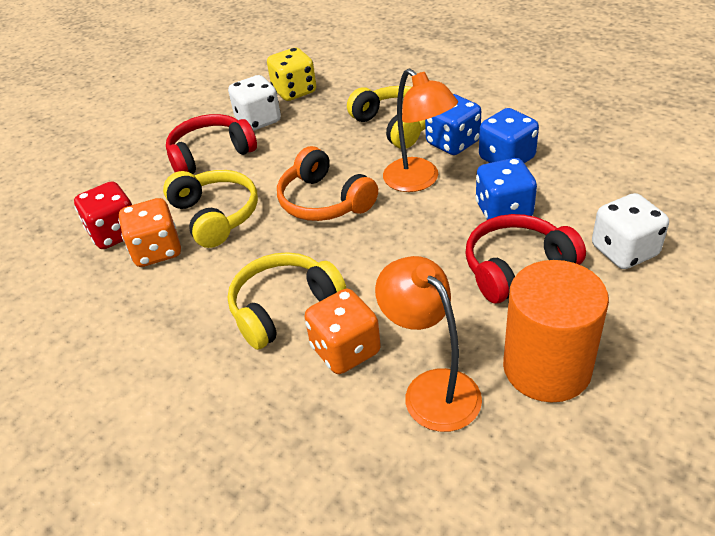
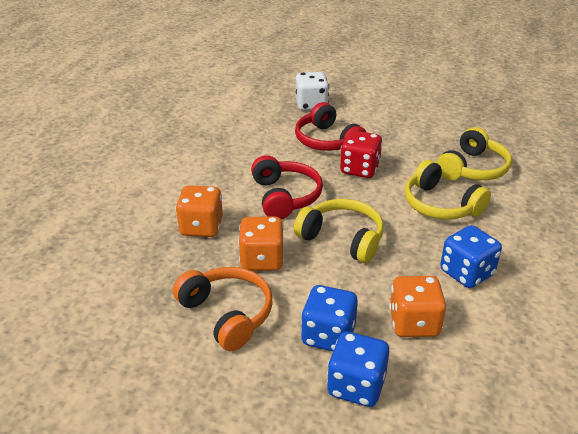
orange cylinder: 1 -> 0
orange dice: 2 -> 3
orange lamp: 2 -> 0
white dice: 2 -> 1
yellow dice: 1 -> 0

